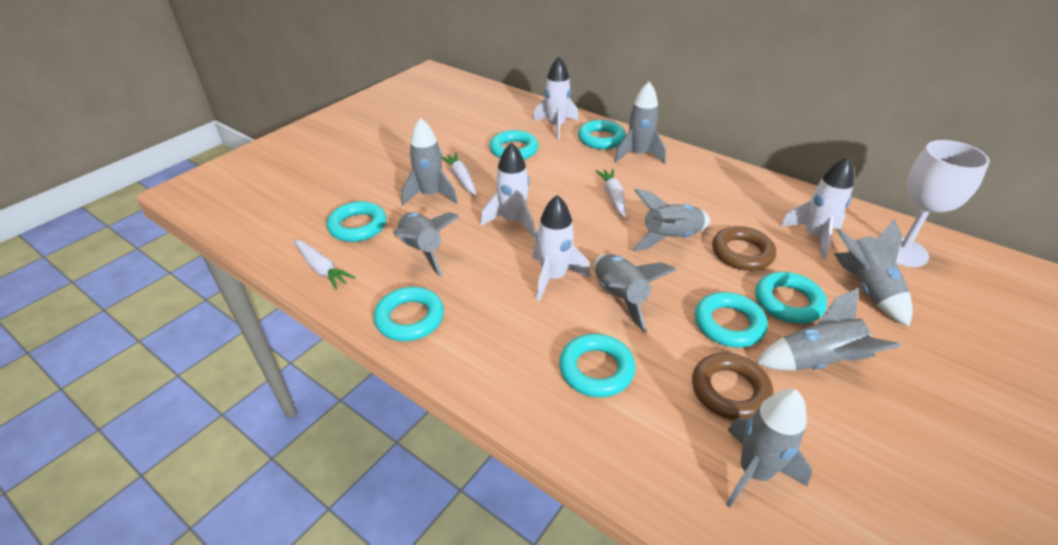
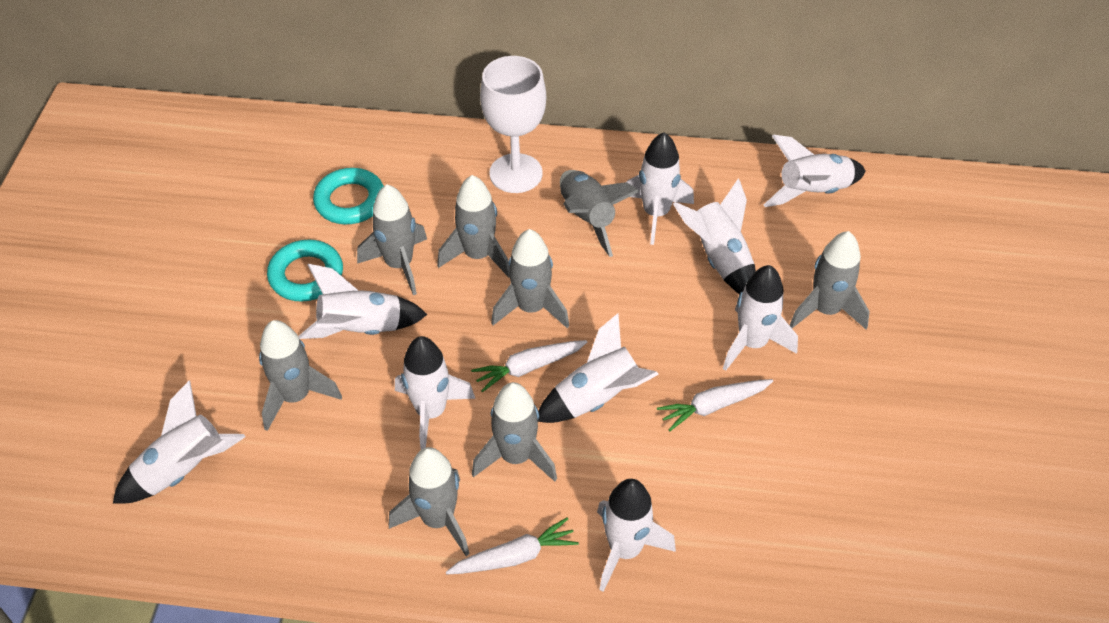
brown ring: 2 -> 0
turquoise ring: 7 -> 2
white rocket: 4 -> 9

